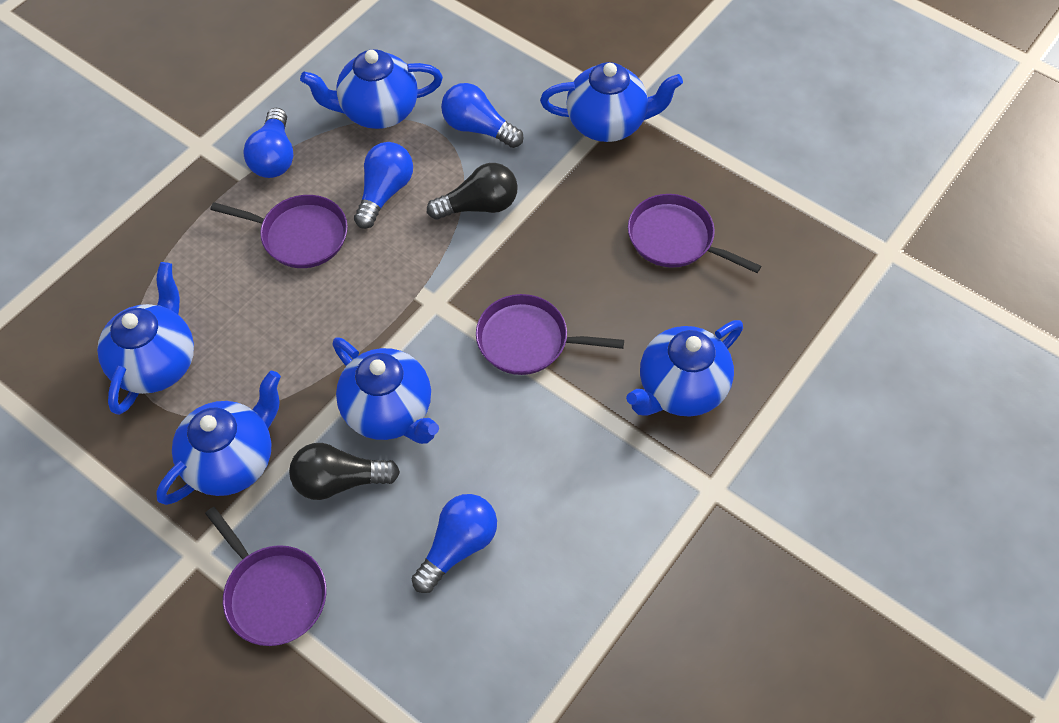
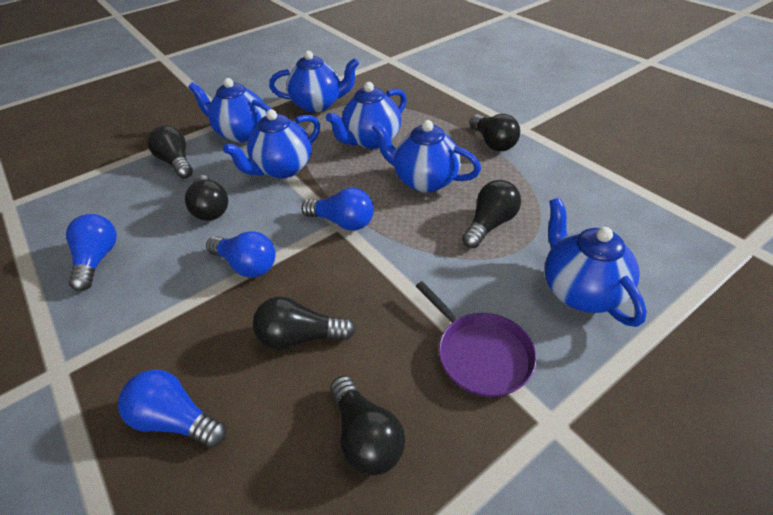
black light bulb: 2 -> 6
purple pan: 4 -> 1

